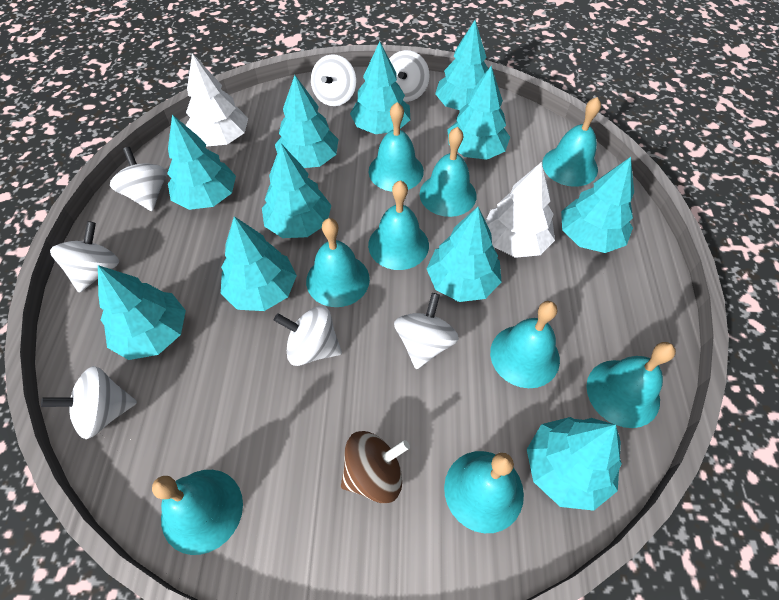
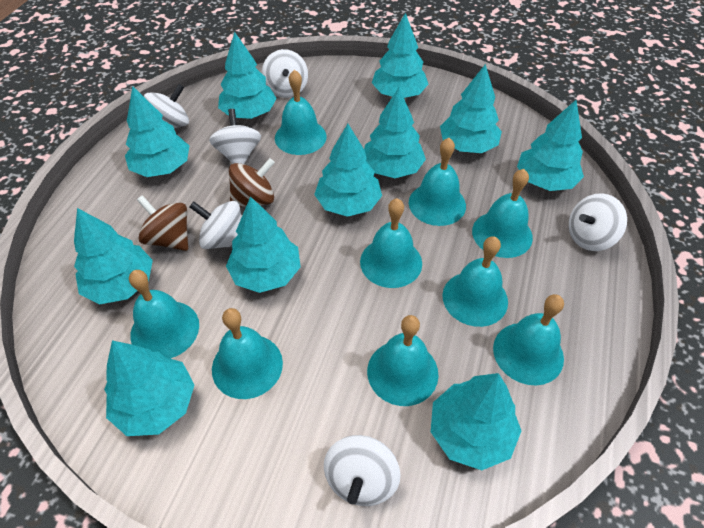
brown spinning top: 1 -> 2
white spinning top: 7 -> 6
white tree: 2 -> 0

